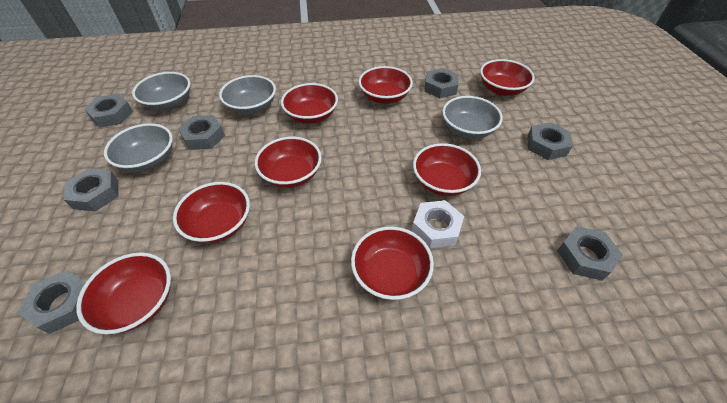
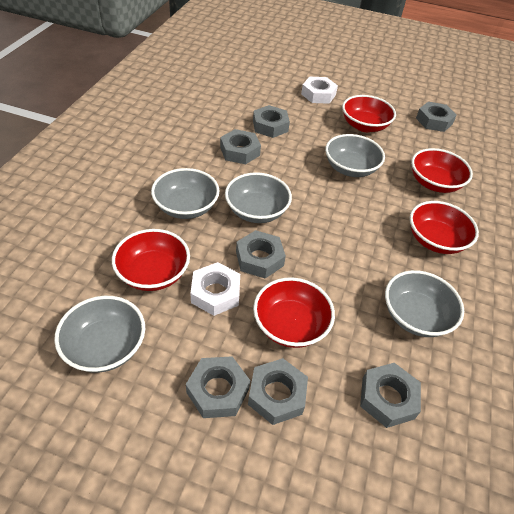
grey bowl: 4 -> 5
red bowl: 8 -> 5
white nut: 1 -> 2

